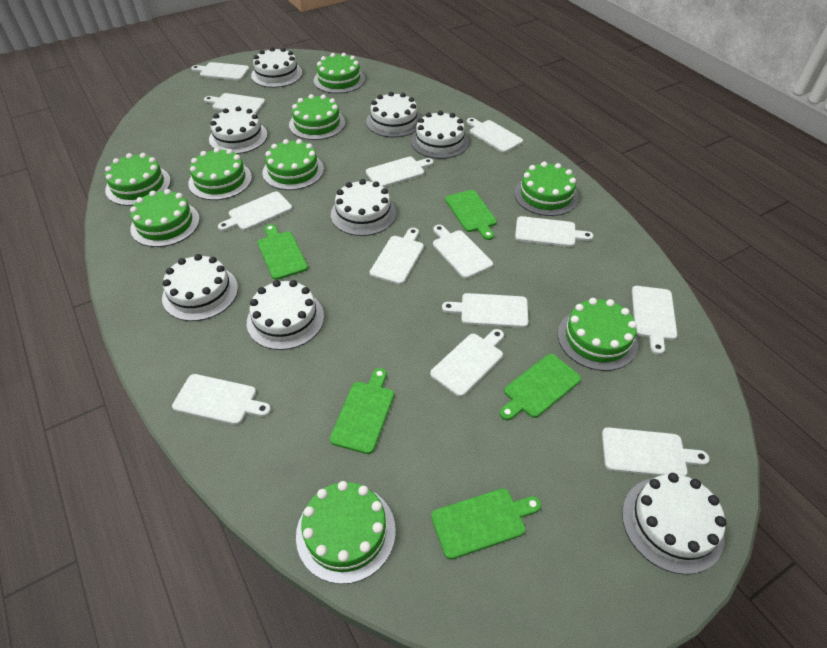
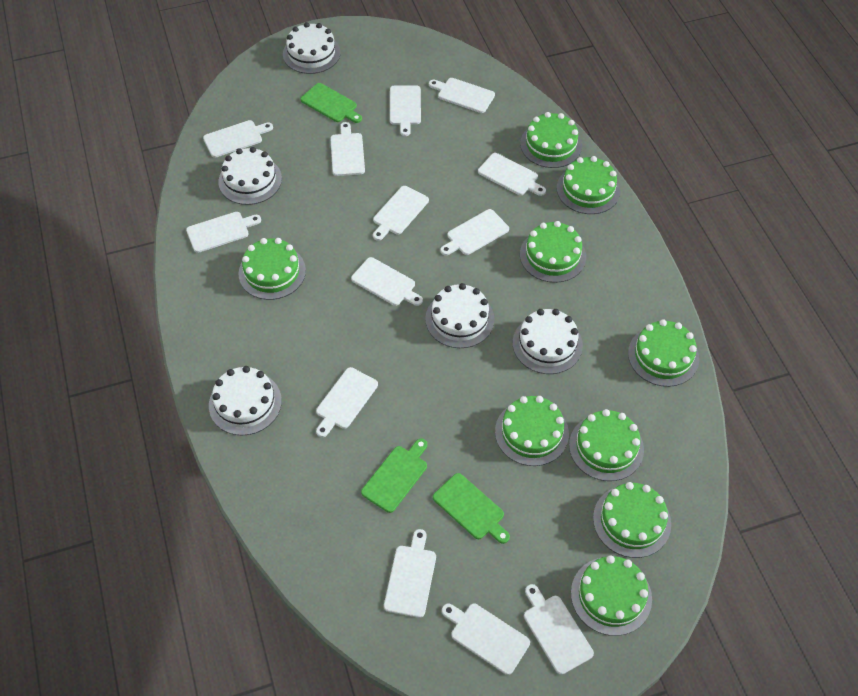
green cutting board: 5 -> 3
white cake: 8 -> 5

